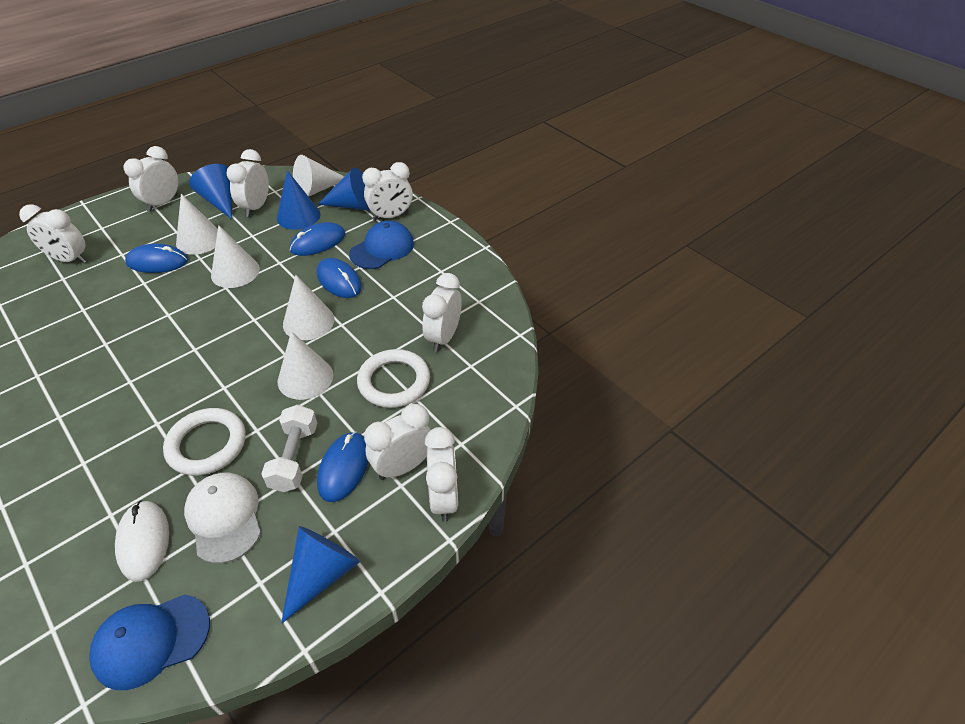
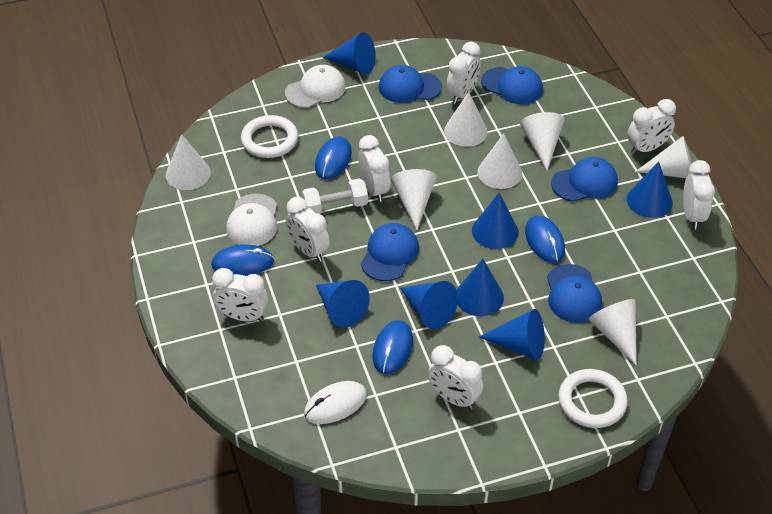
blue cap: 2 -> 5
blue cone: 4 -> 7
white cap: 1 -> 2
white cone: 5 -> 7

